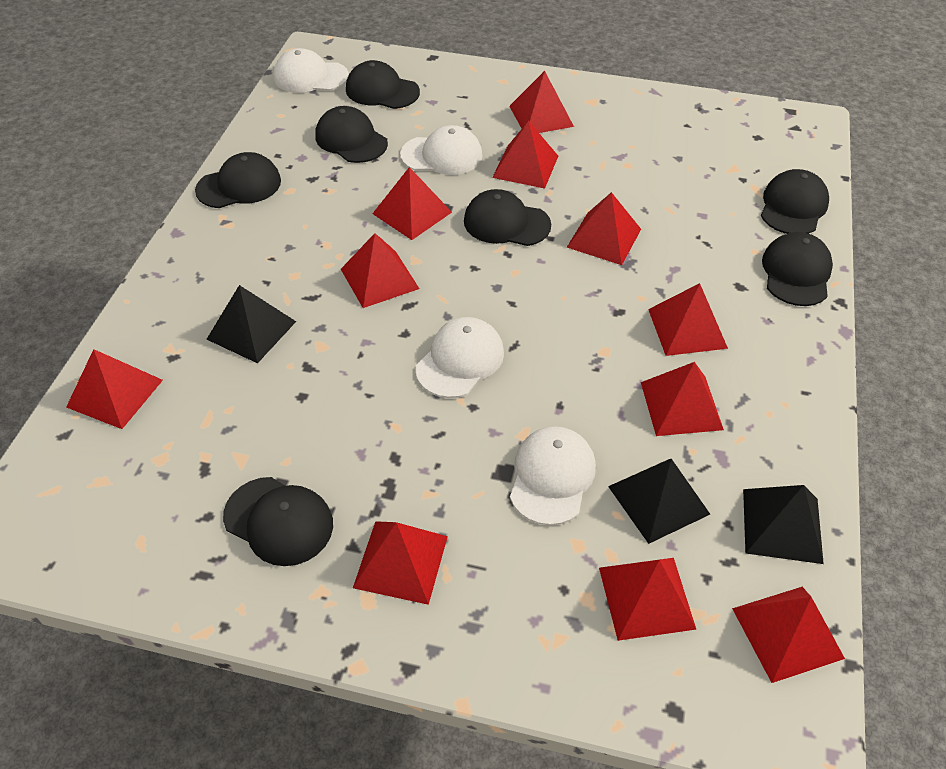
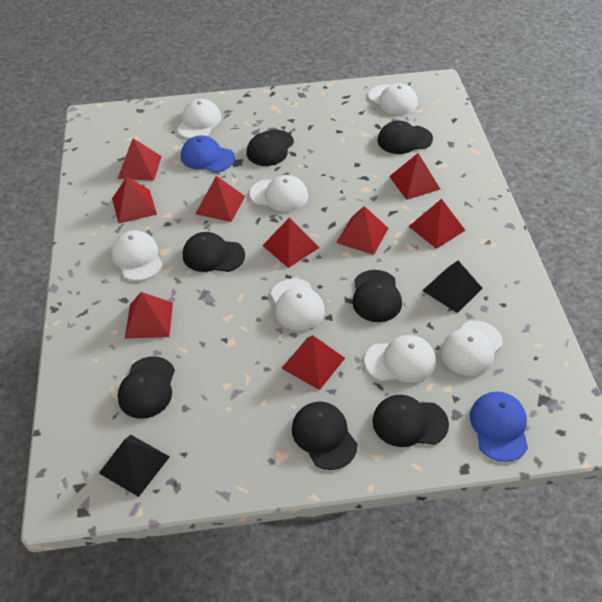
black pyramid: 3 -> 2
blue cap: 0 -> 2
red pyramid: 11 -> 9
white cap: 4 -> 7

